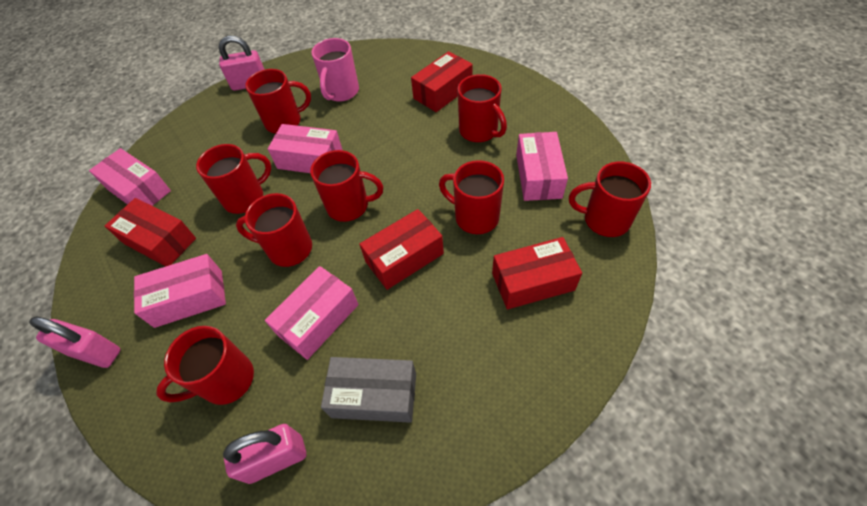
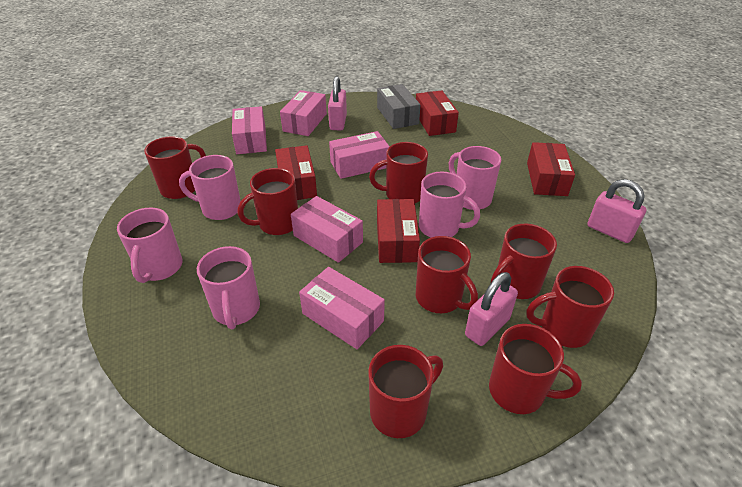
pink mug: 1 -> 5

